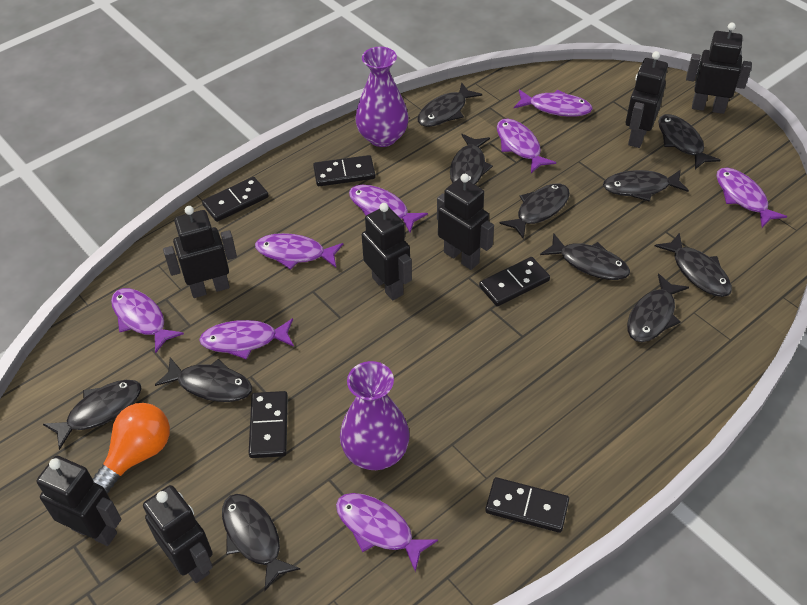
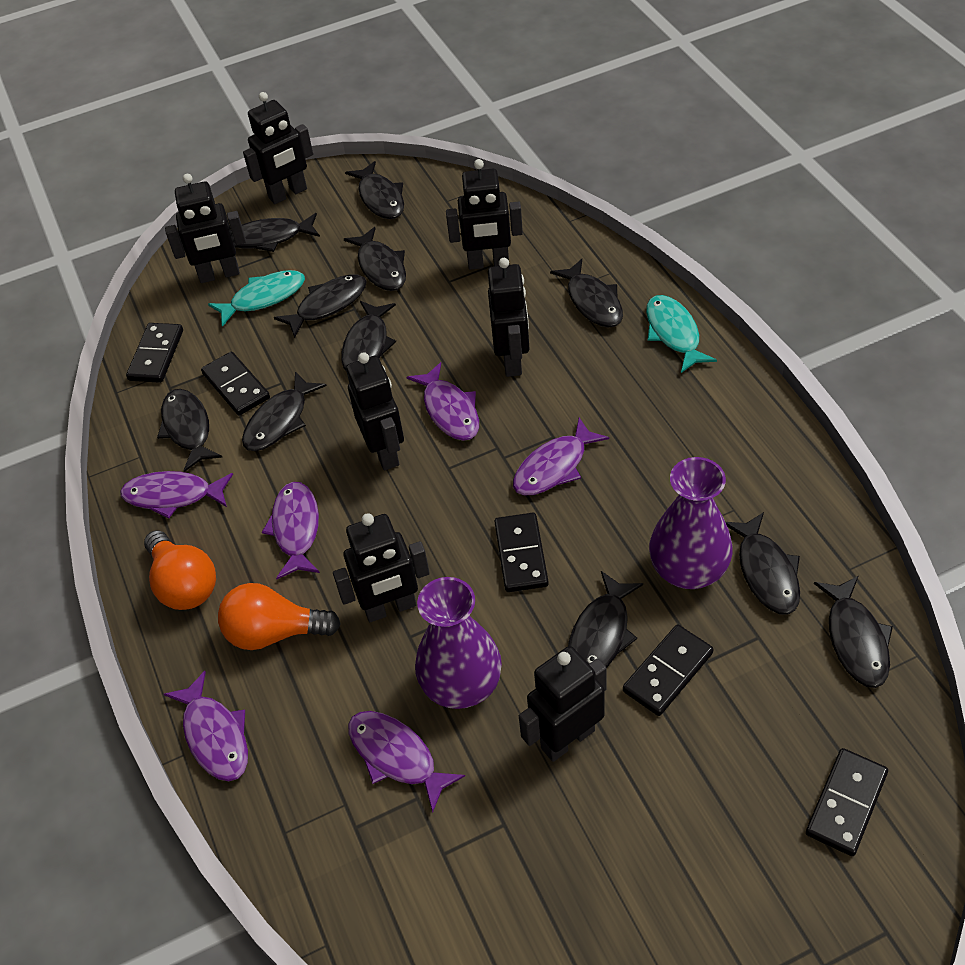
orange light bulb: 1 -> 2
purple fish: 8 -> 6
turquoise fish: 0 -> 2

